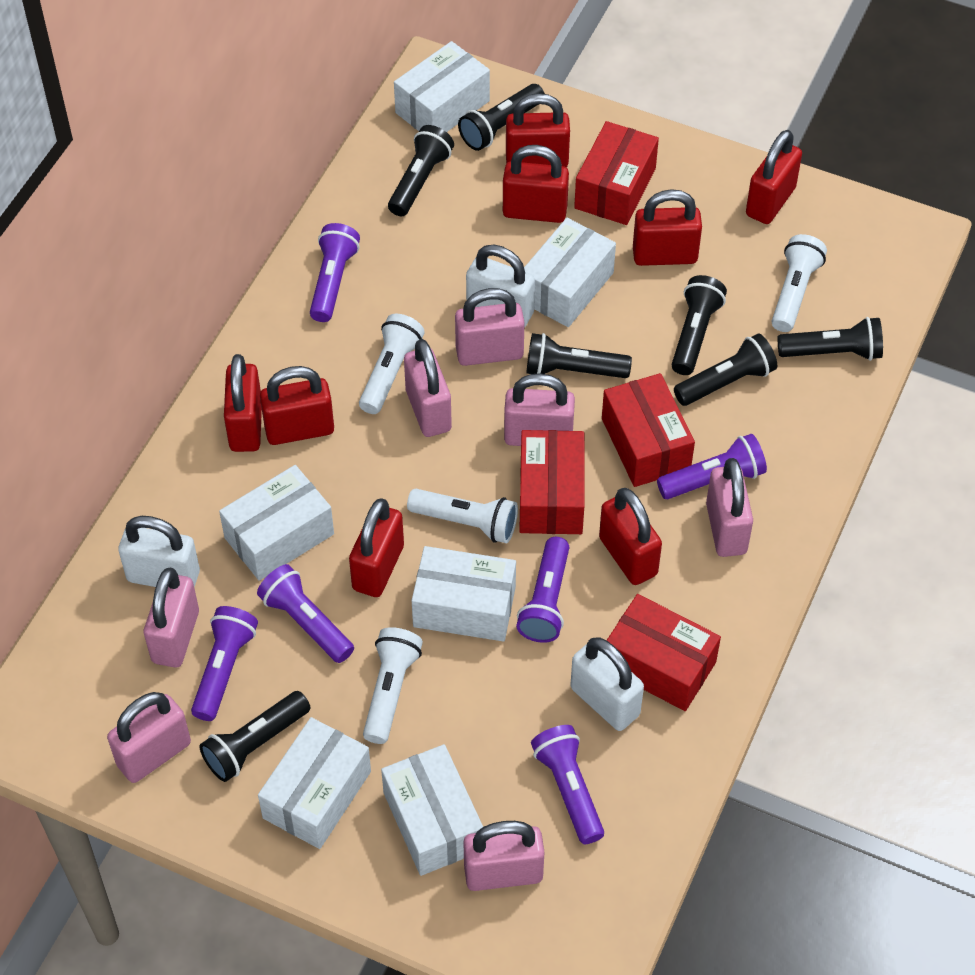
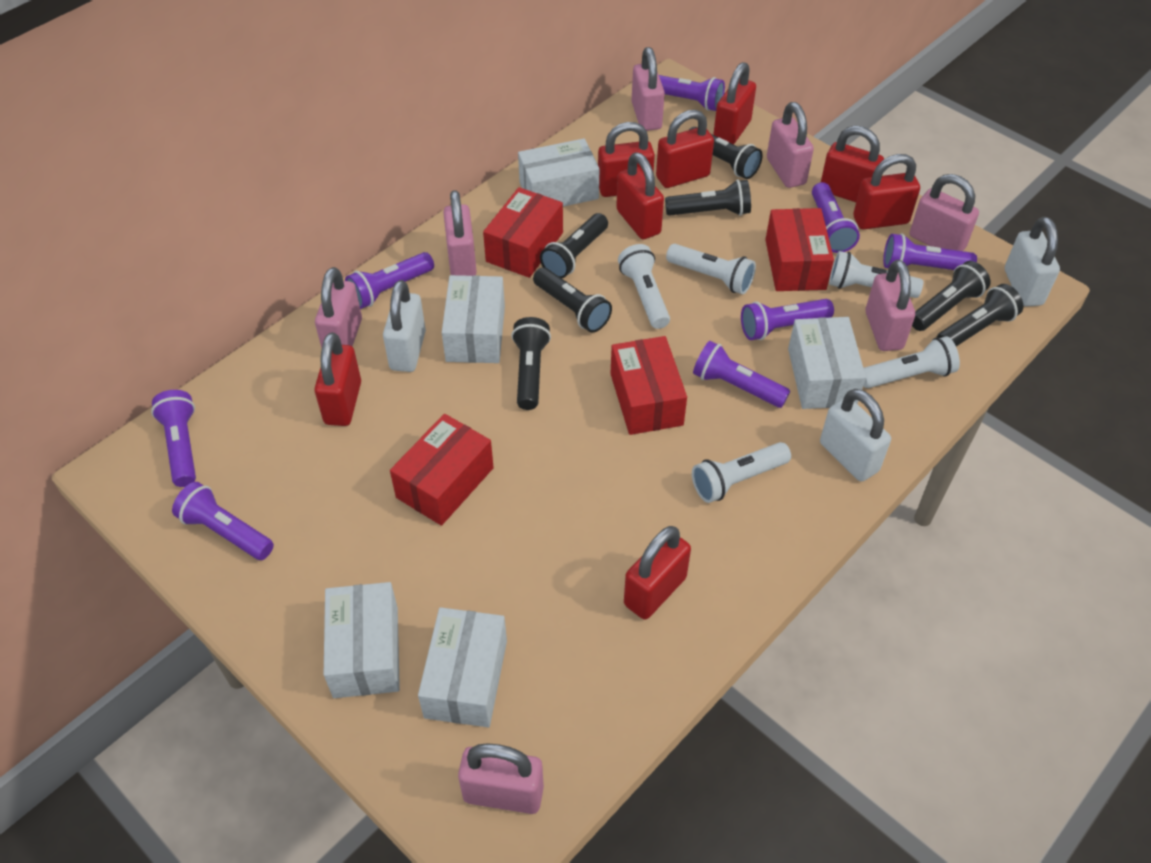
purple flashlight: 6 -> 8
white box: 6 -> 5
white flashlight: 4 -> 5

